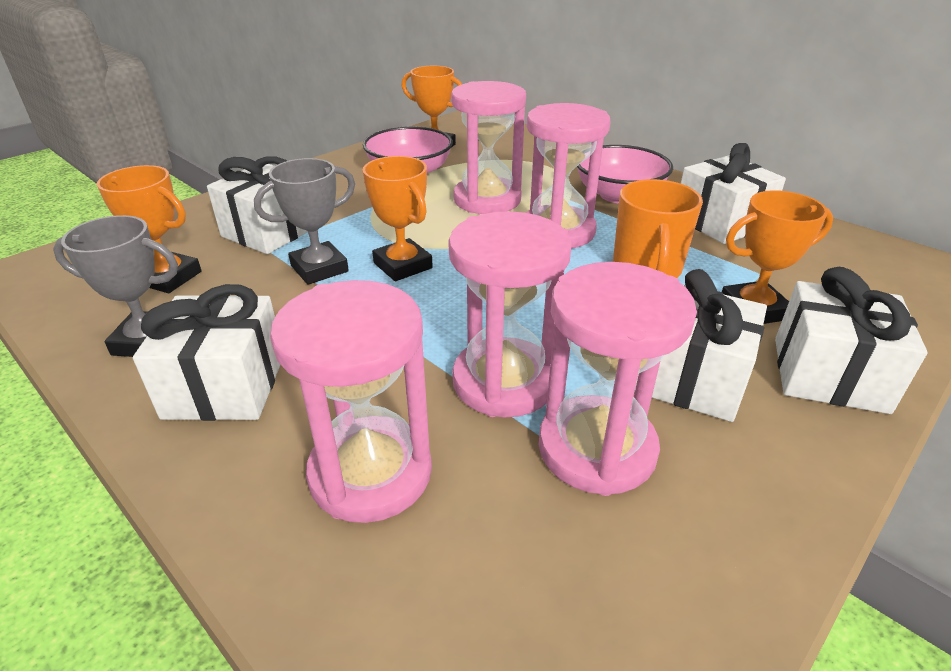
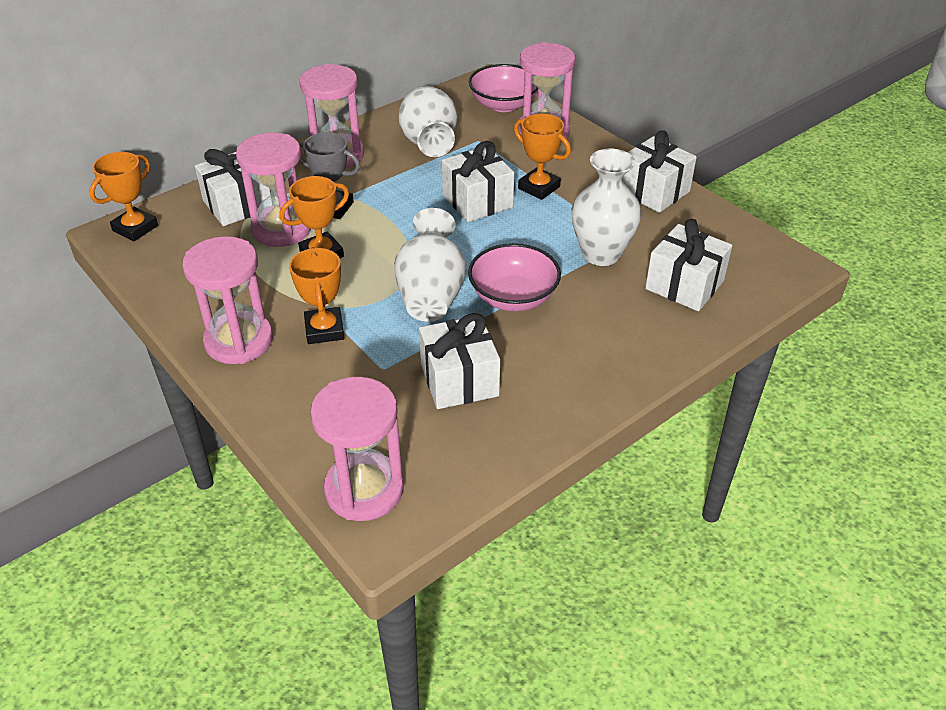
grey trophy: 2 -> 1
orange mug: 1 -> 0
white vase: 0 -> 3

